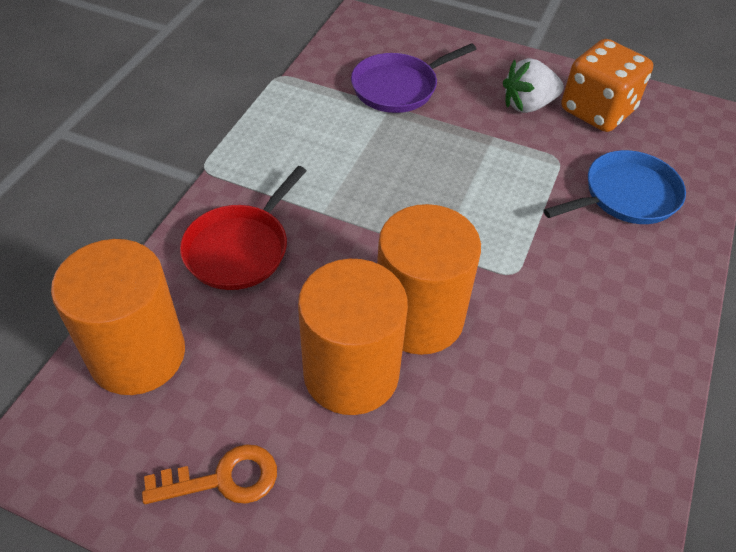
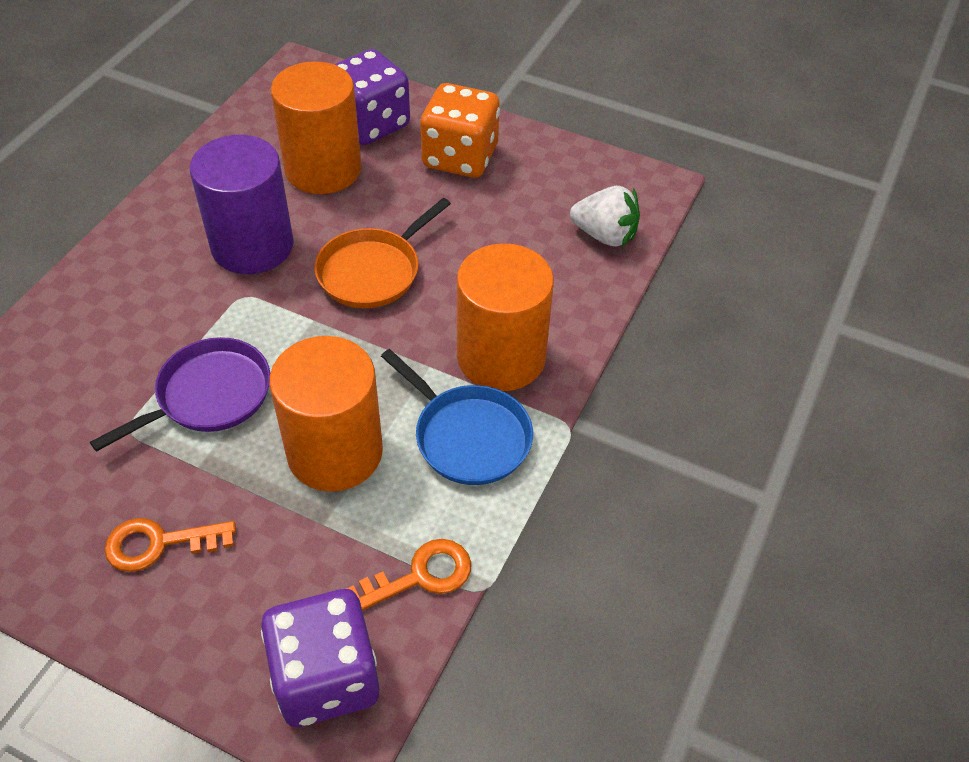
orange key: 1 -> 2
orange pan: 0 -> 1
purple cylinder: 0 -> 1
purple dice: 0 -> 2
red pan: 1 -> 0

